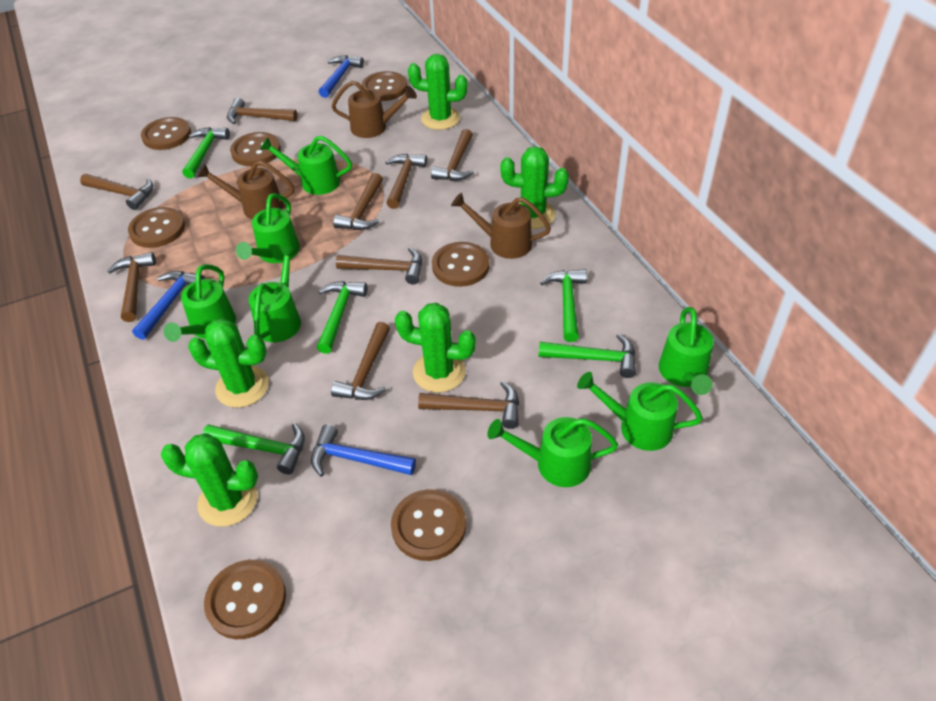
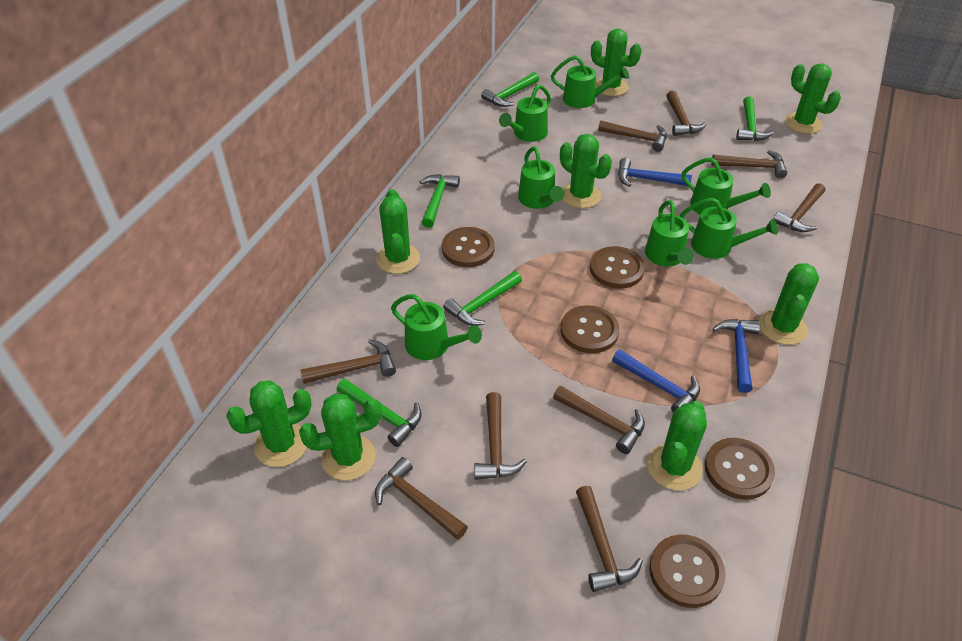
brown button: 7 -> 5
brown watering can: 3 -> 0
green cactus: 5 -> 8

